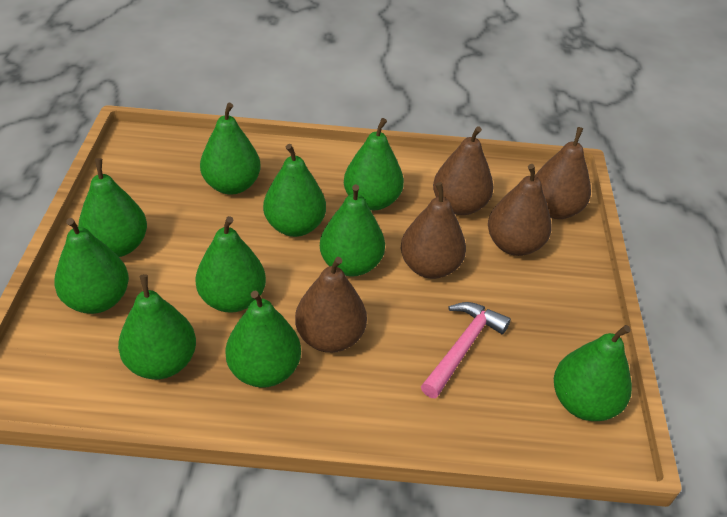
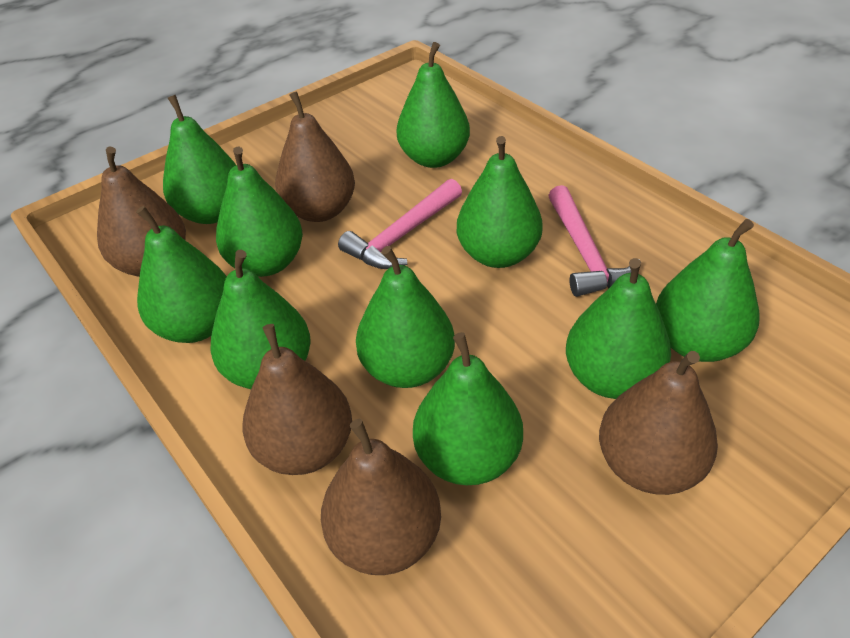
pink hammer: 1 -> 2

